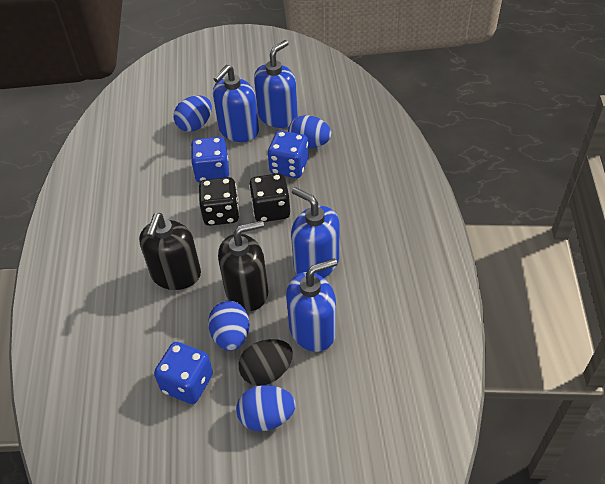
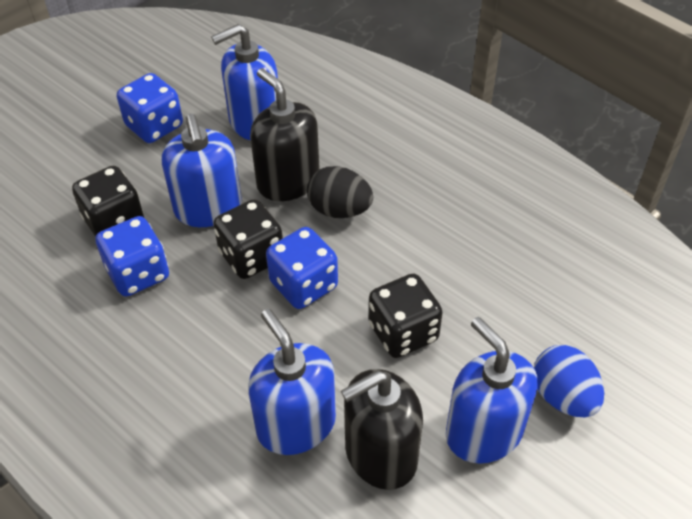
black dice: 2 -> 3
blue egg: 4 -> 1

